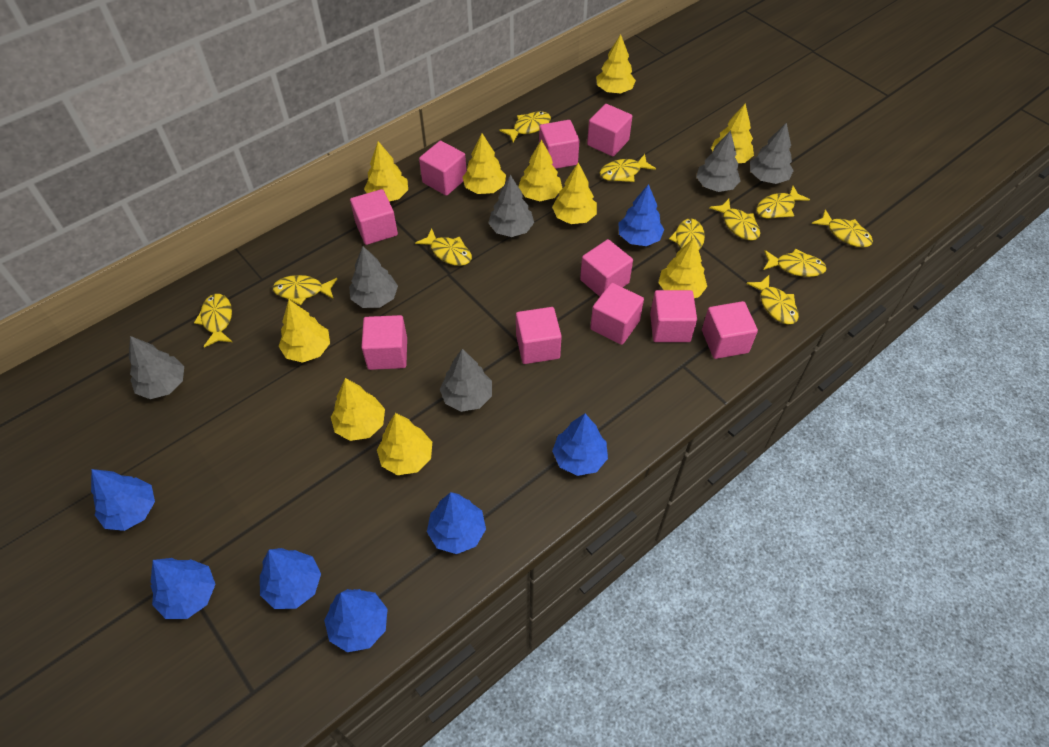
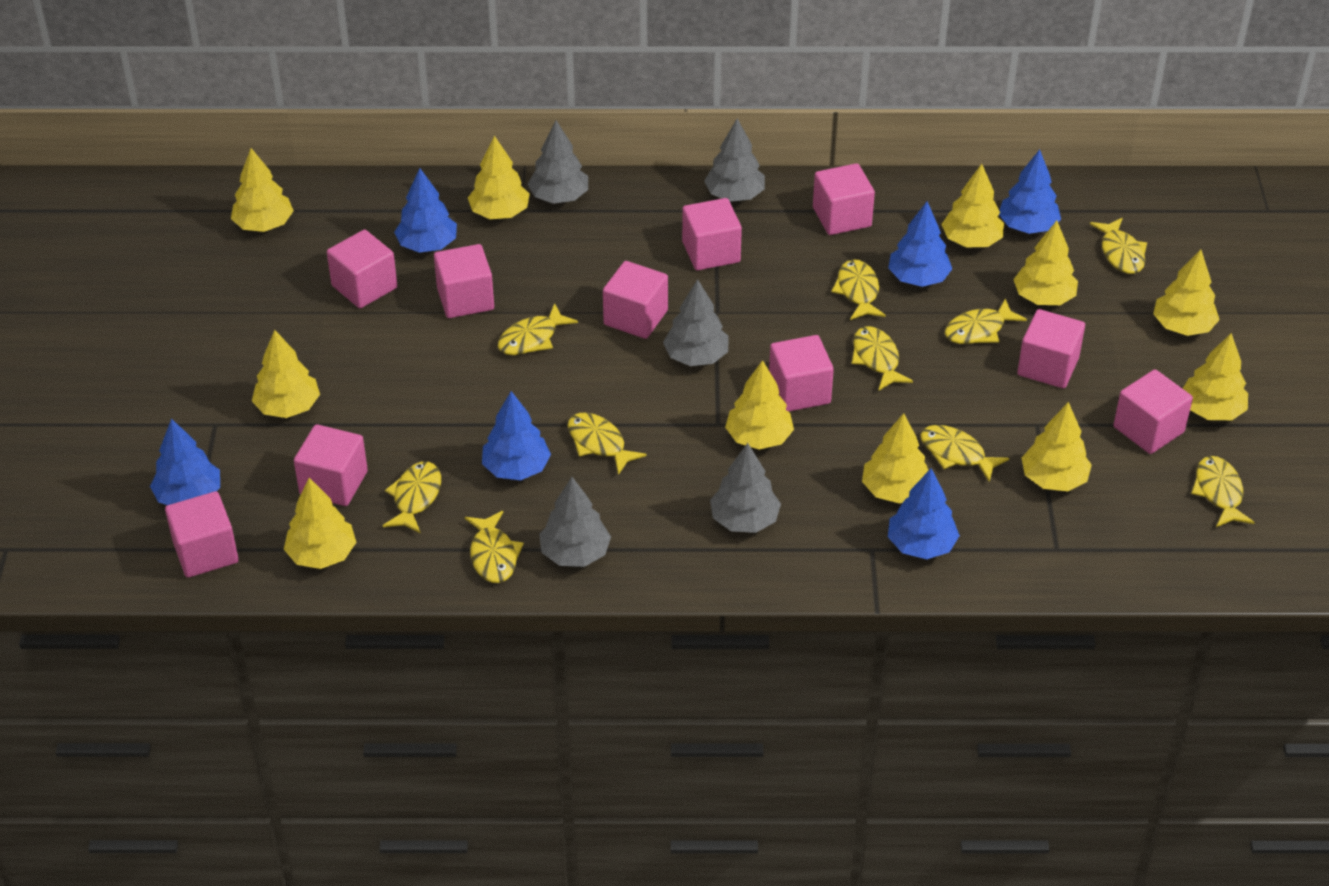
blue tree: 7 -> 6
grey tree: 6 -> 5
yellow fish: 11 -> 10
yellow tree: 10 -> 11

